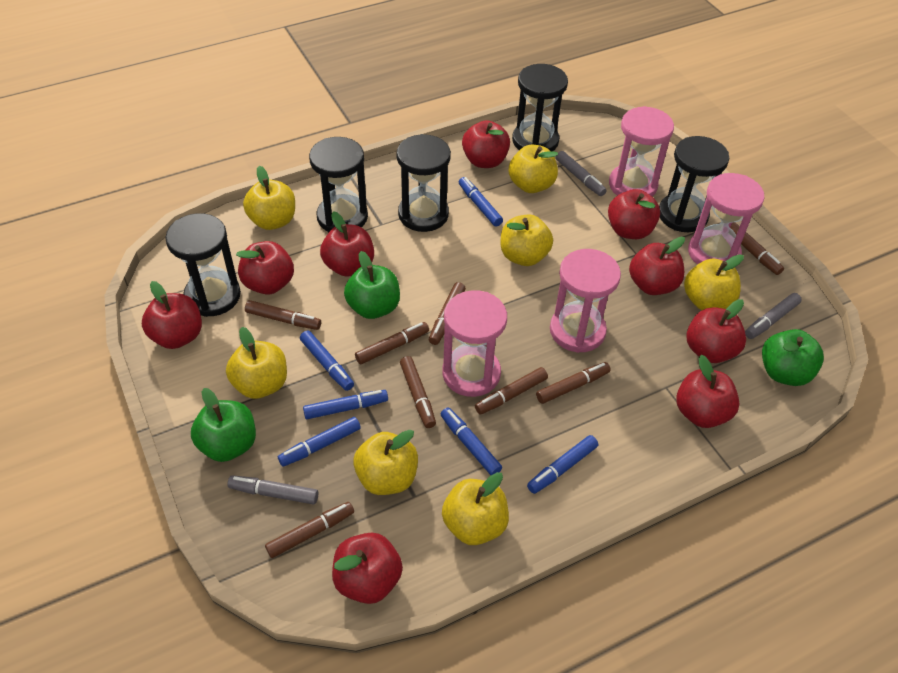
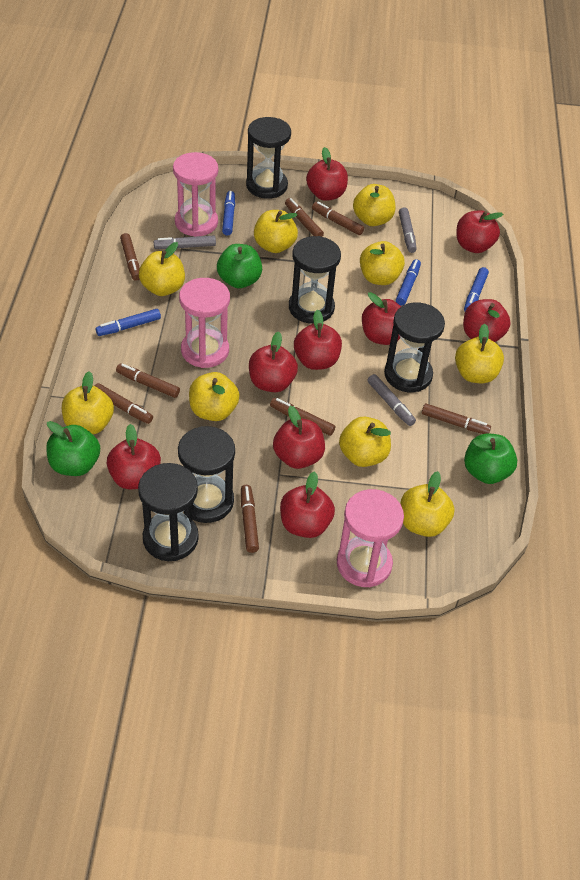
blue marker: 6 -> 4
pink hourglass: 4 -> 3
yellow apple: 7 -> 9

